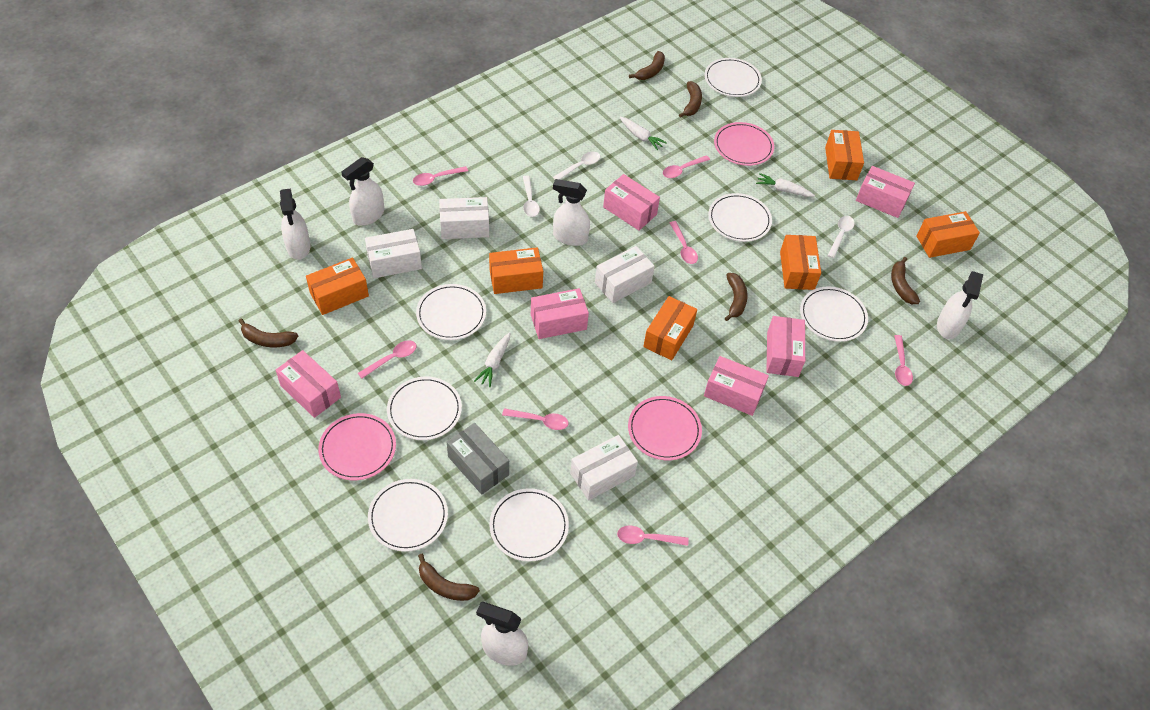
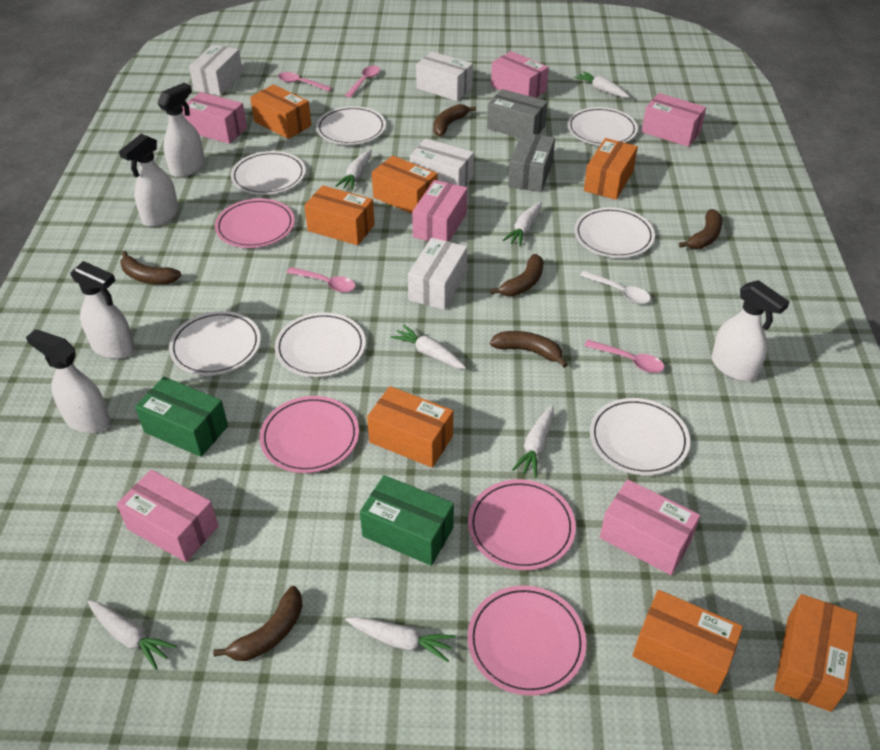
green box: 0 -> 2
grey box: 1 -> 2
orange box: 6 -> 7
pink plate: 3 -> 4
pink spoon: 7 -> 4
white carrot: 3 -> 7
white spoon: 3 -> 1

